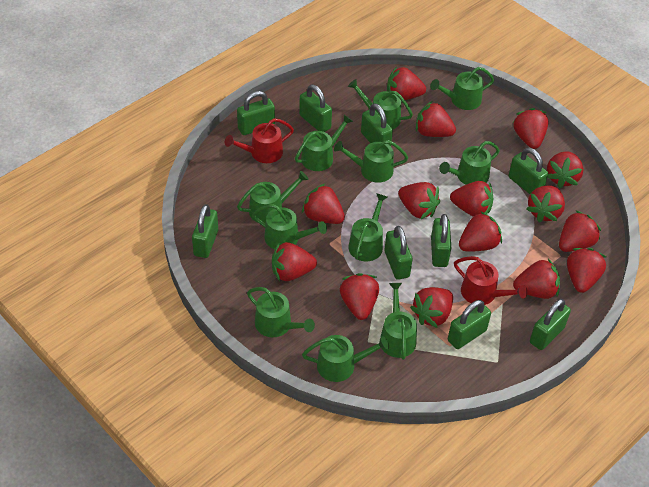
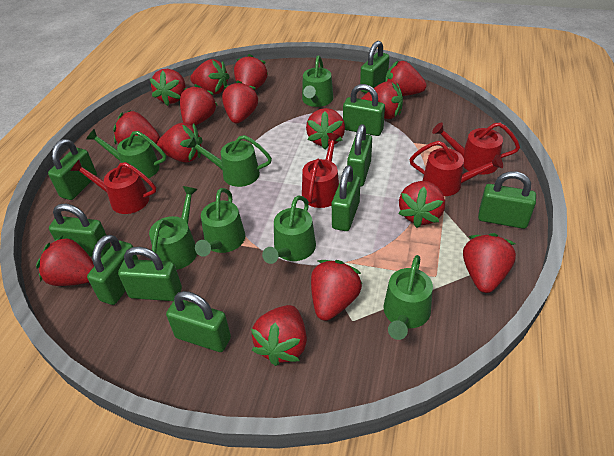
green padlock: 9 -> 10
green watering can: 11 -> 7
red watering can: 2 -> 4

